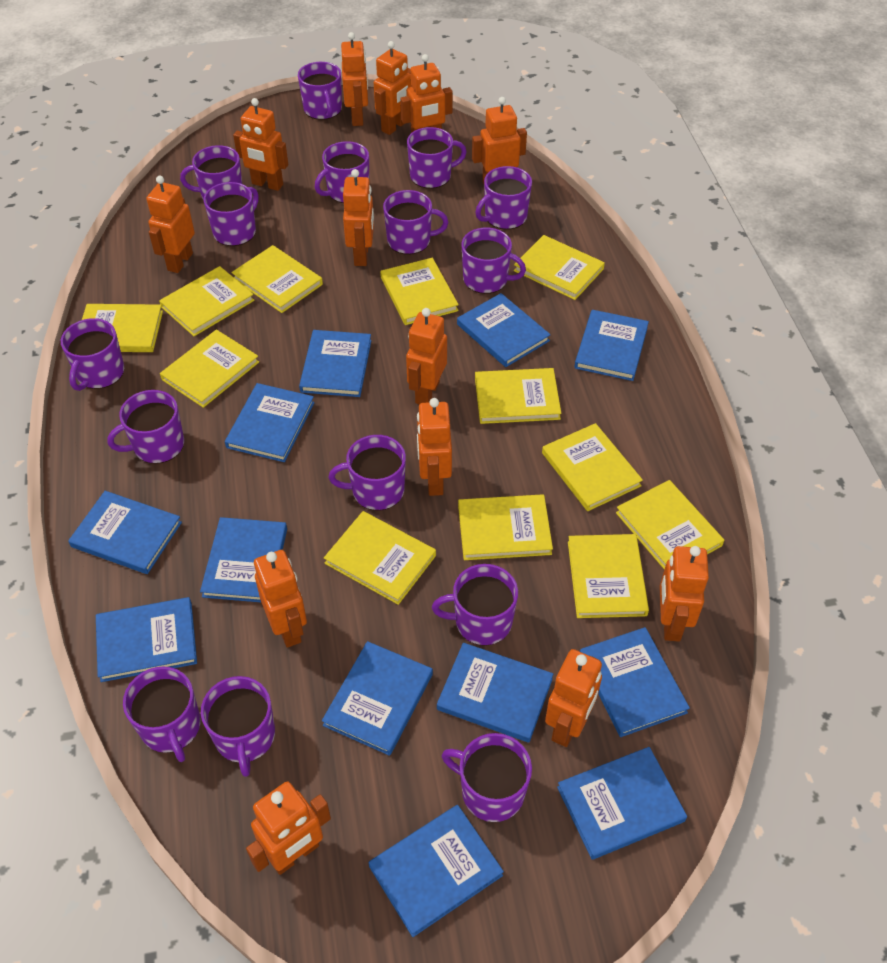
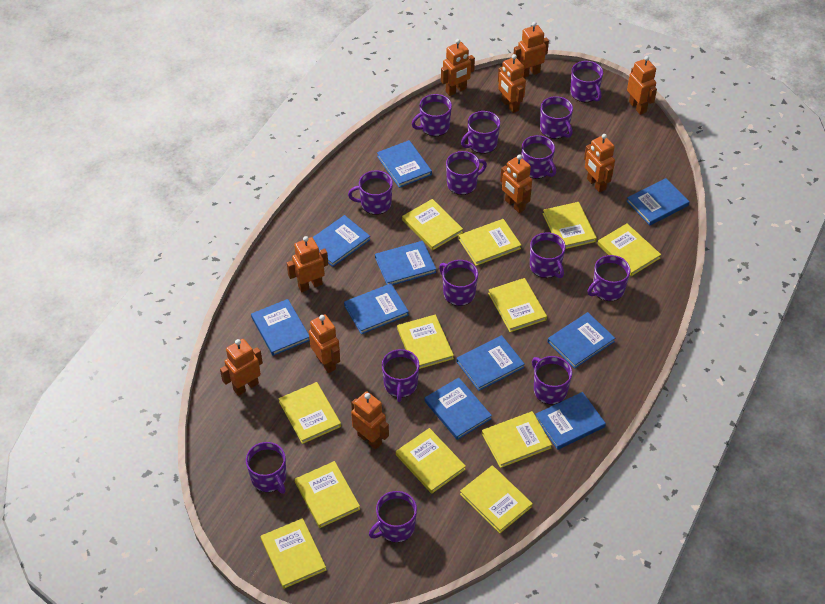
blue book: 12 -> 10
orange robot: 13 -> 10
purple mug: 15 -> 14

